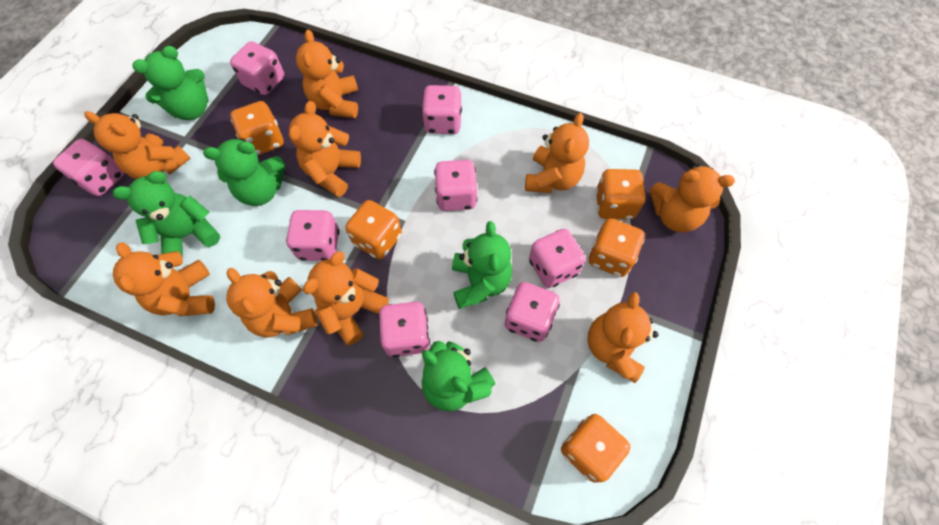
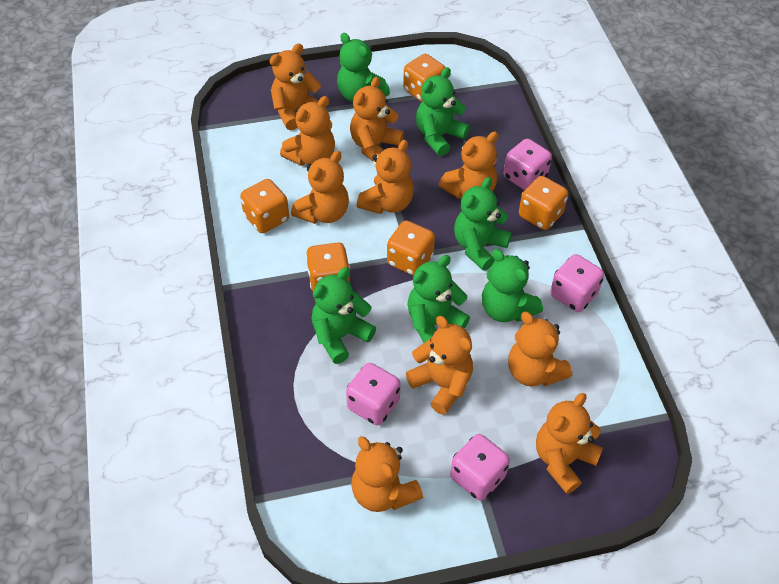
green teddy bear: 5 -> 6
orange teddy bear: 9 -> 10
pink dice: 8 -> 4

